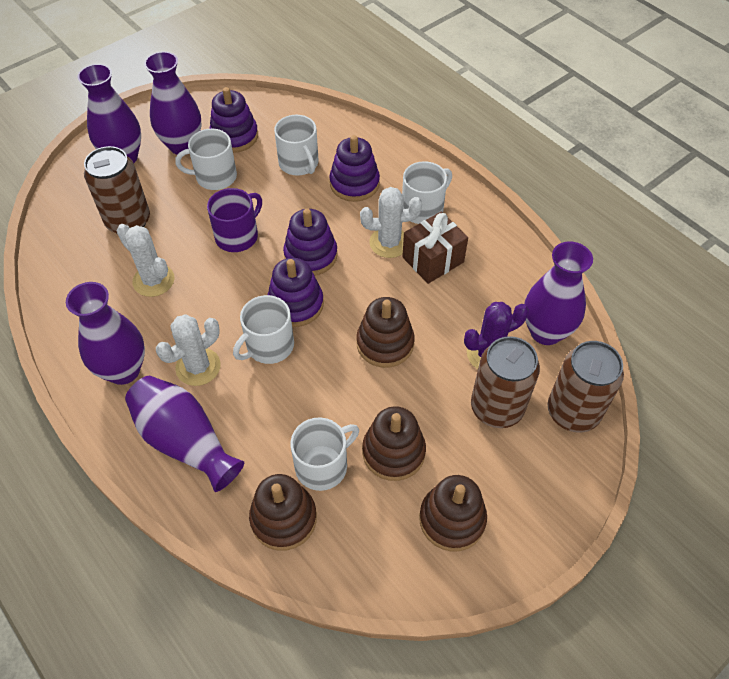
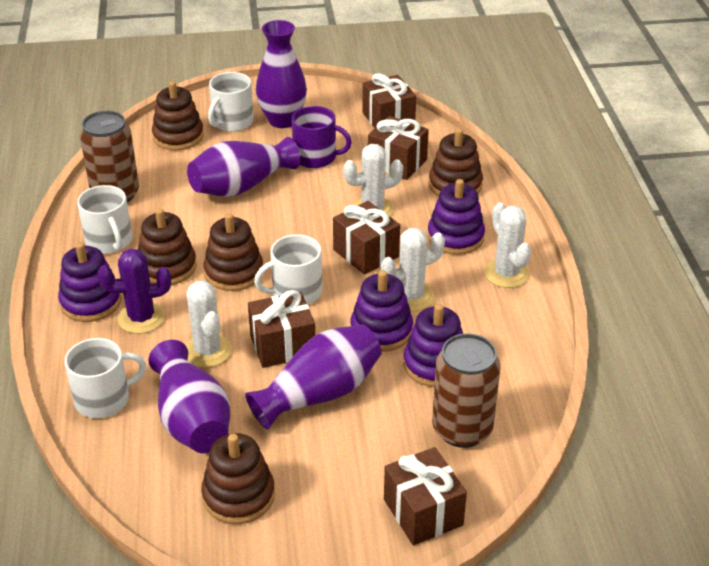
brown can: 3 -> 2
brown gift: 1 -> 5
brown stacking toy: 4 -> 5
purple vase: 5 -> 4
white cactus: 3 -> 4
white mug: 5 -> 4

